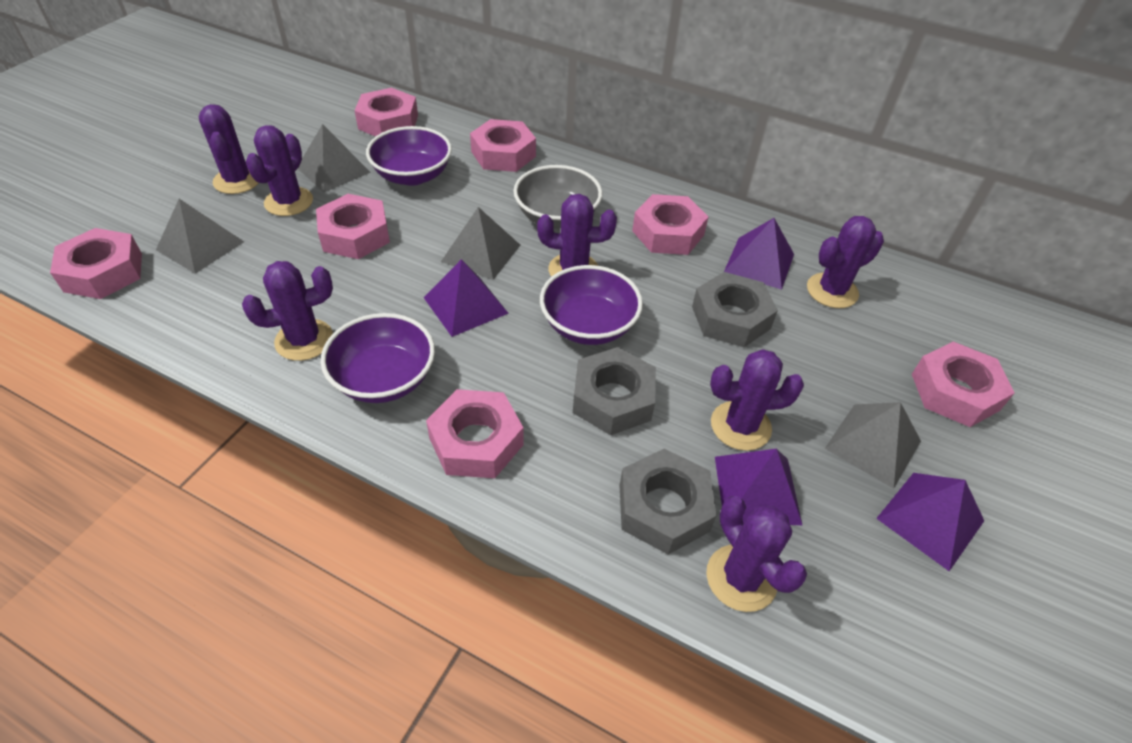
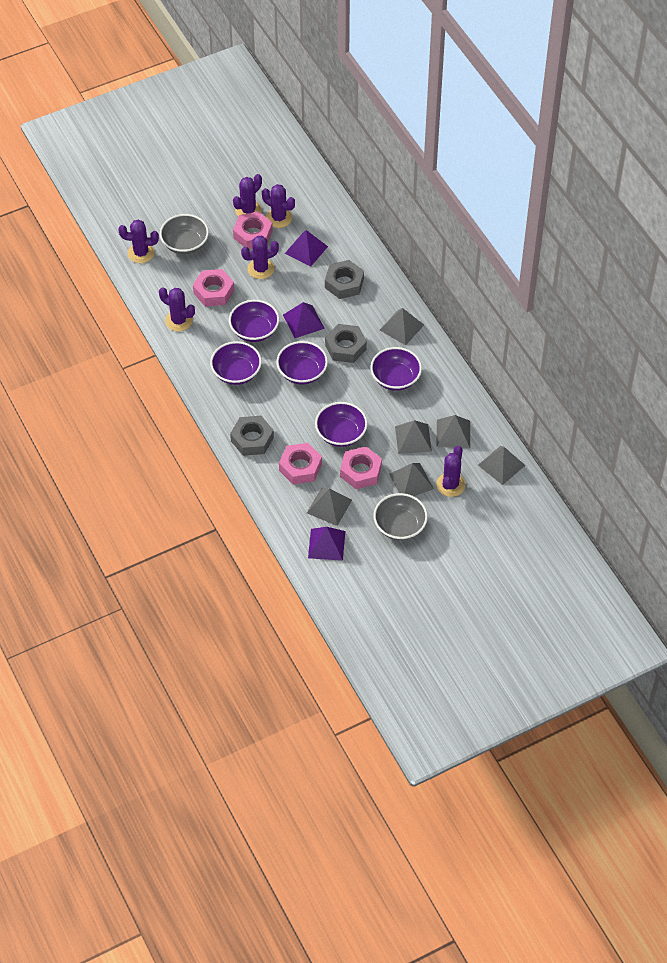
grey bowl: 1 -> 2
grey pyramid: 4 -> 6
pink nut: 7 -> 4
purple bowl: 3 -> 5
purple cactus: 7 -> 6
purple pyramid: 4 -> 3

